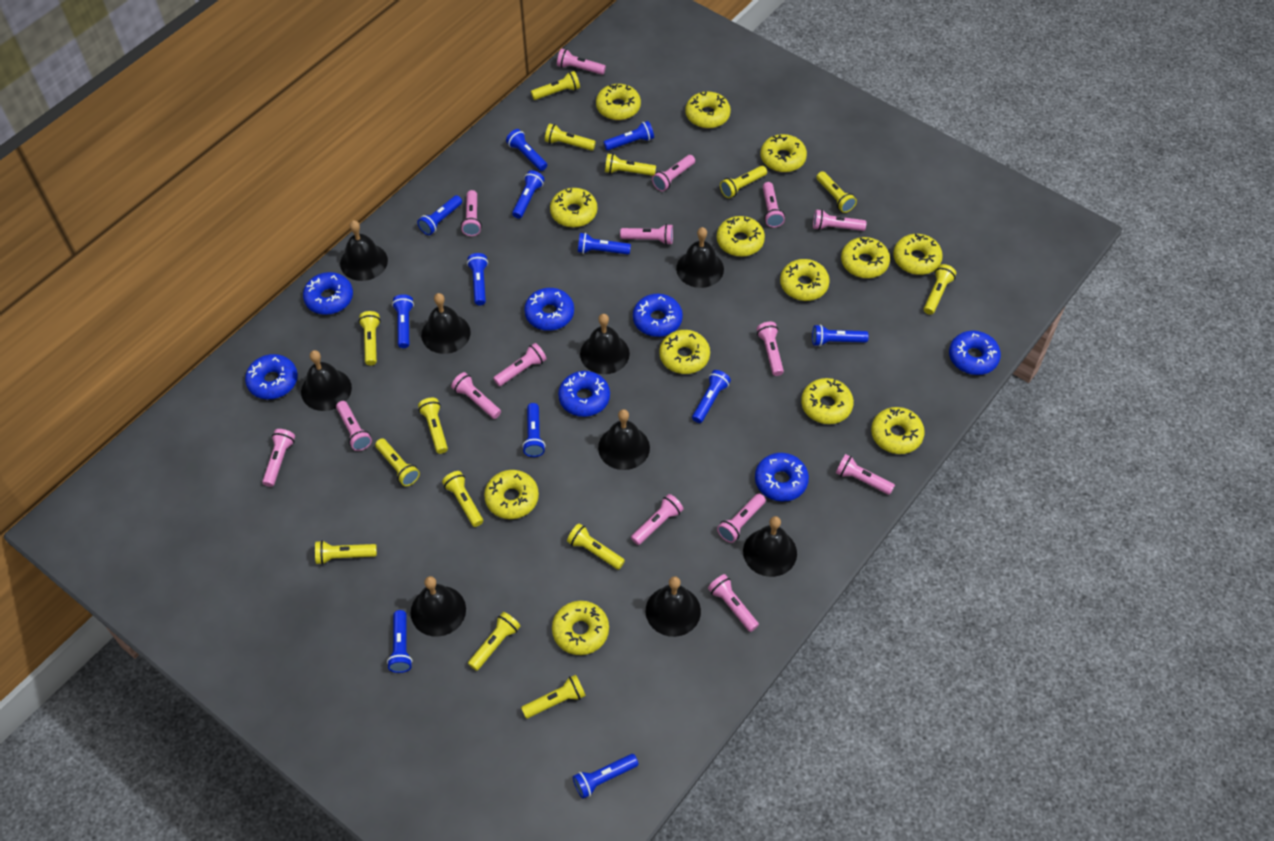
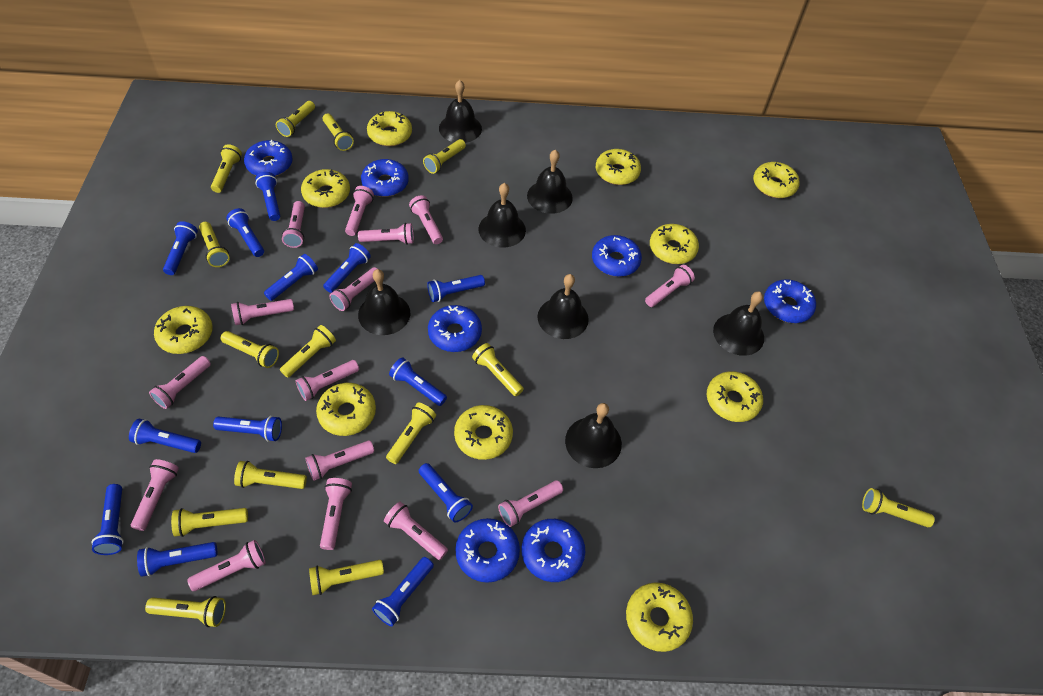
black bell: 9 -> 7
blue flashlight: 12 -> 13
yellow donut: 13 -> 10

